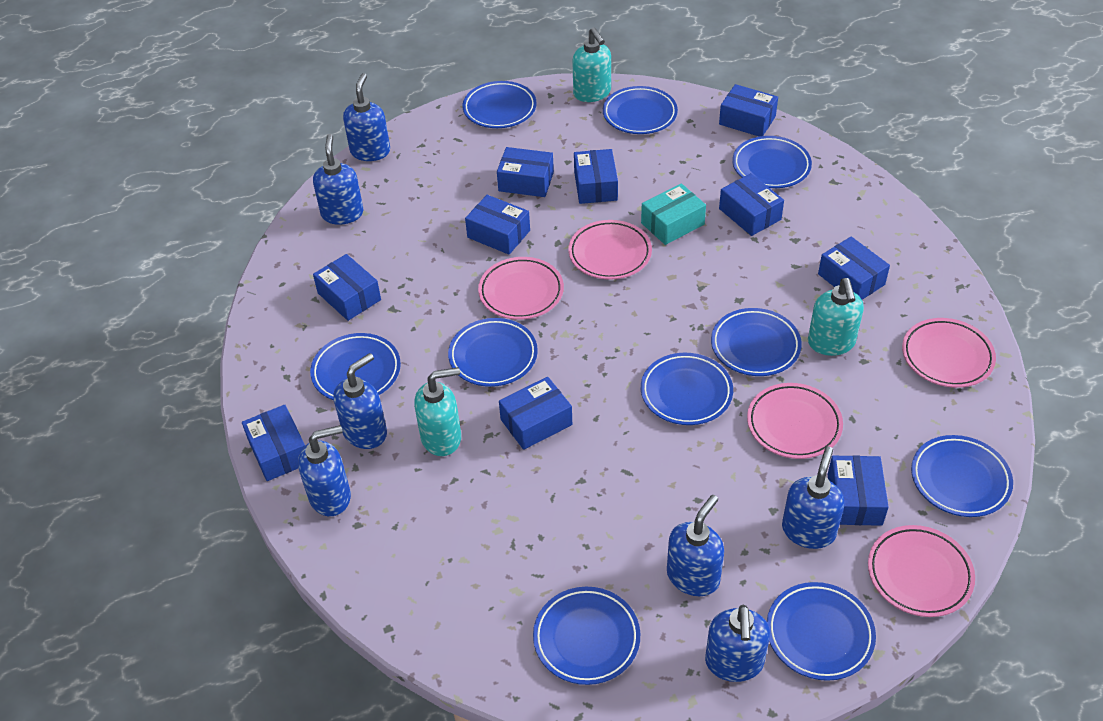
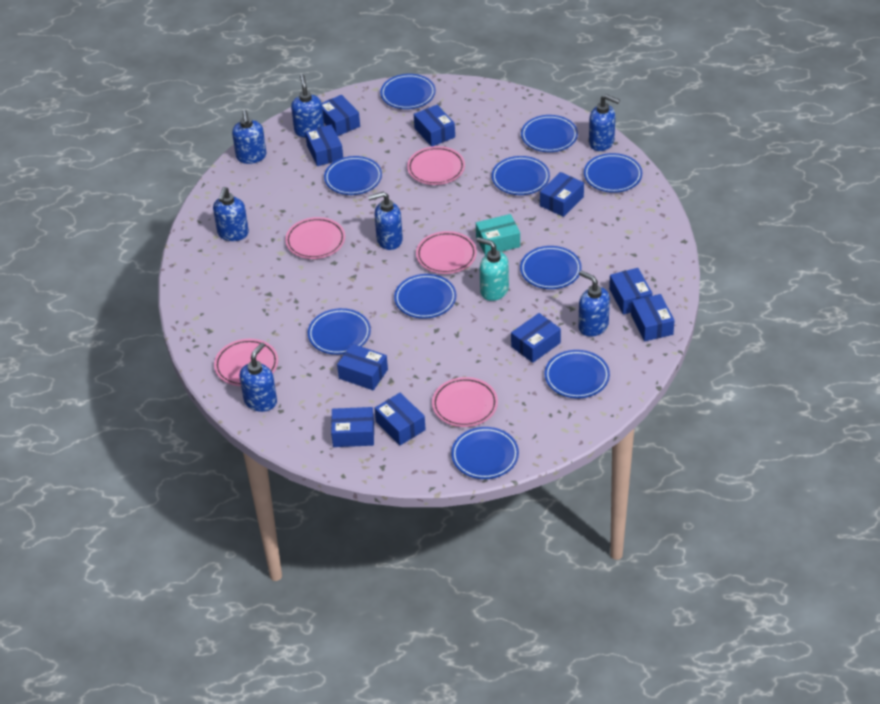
turquoise soap dispenser: 3 -> 1

